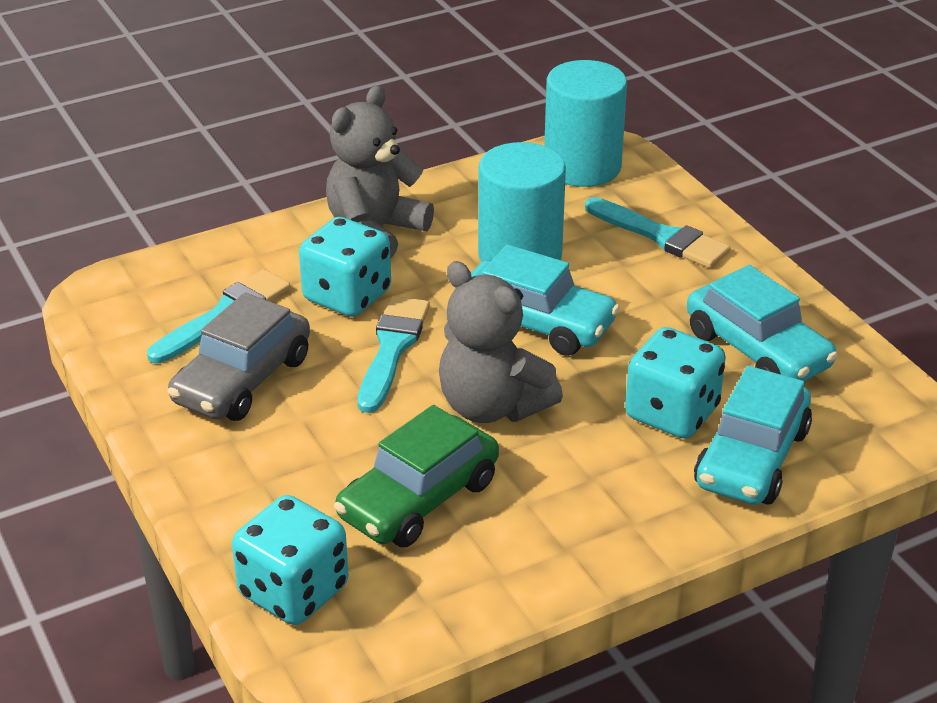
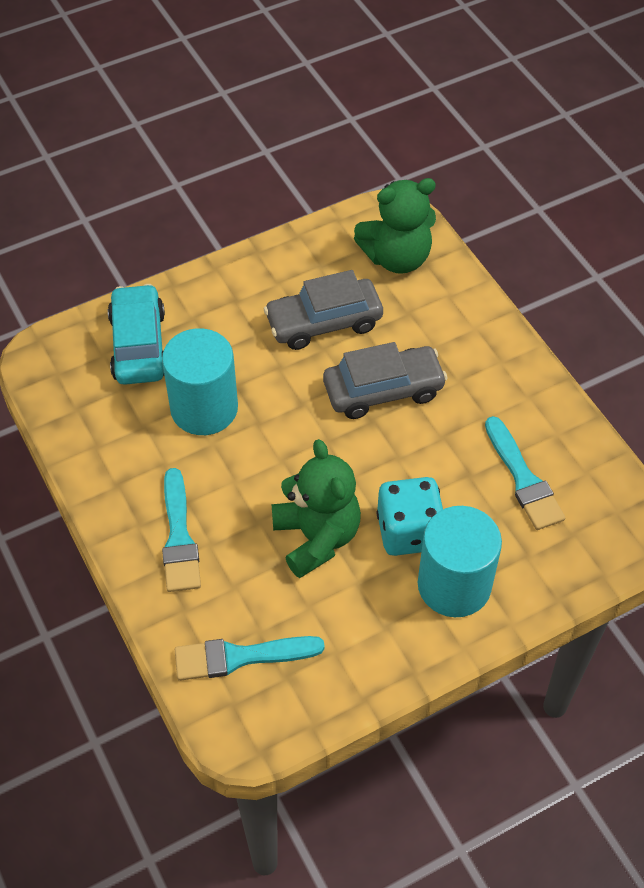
green car: 1 -> 0
green teddy bear: 0 -> 2
grey car: 1 -> 2
grey teddy bear: 2 -> 0
turquoise car: 3 -> 1
turquoise dice: 3 -> 1

